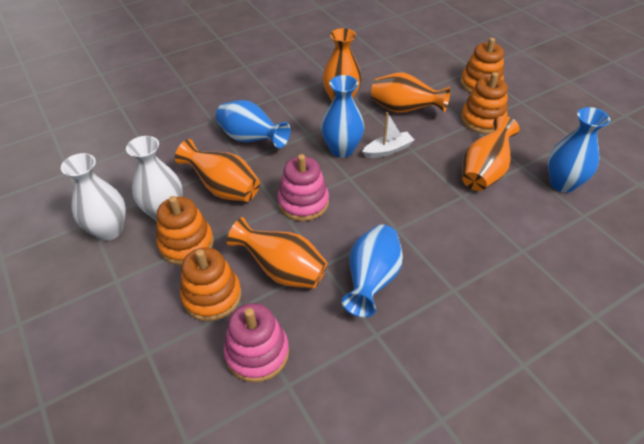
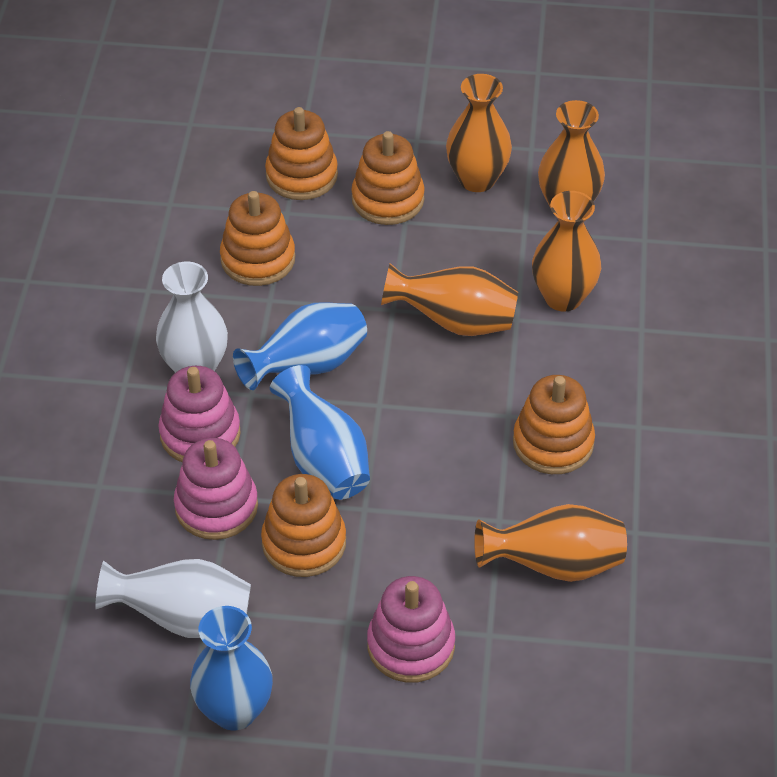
blue vase: 4 -> 3
orange stacking toy: 4 -> 5
pink stacking toy: 2 -> 3
white boat: 1 -> 0

